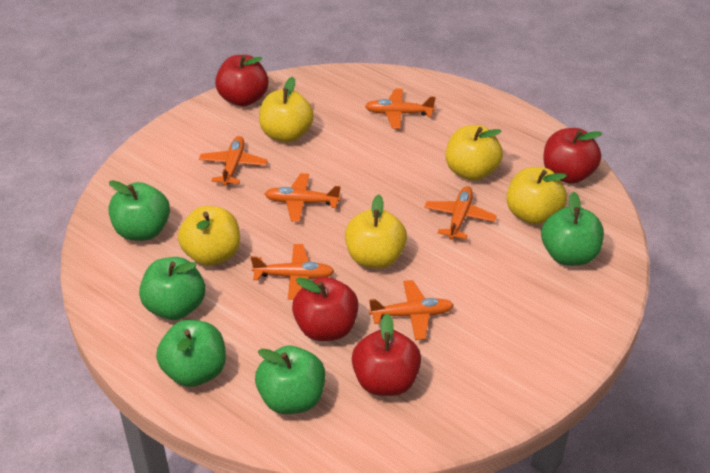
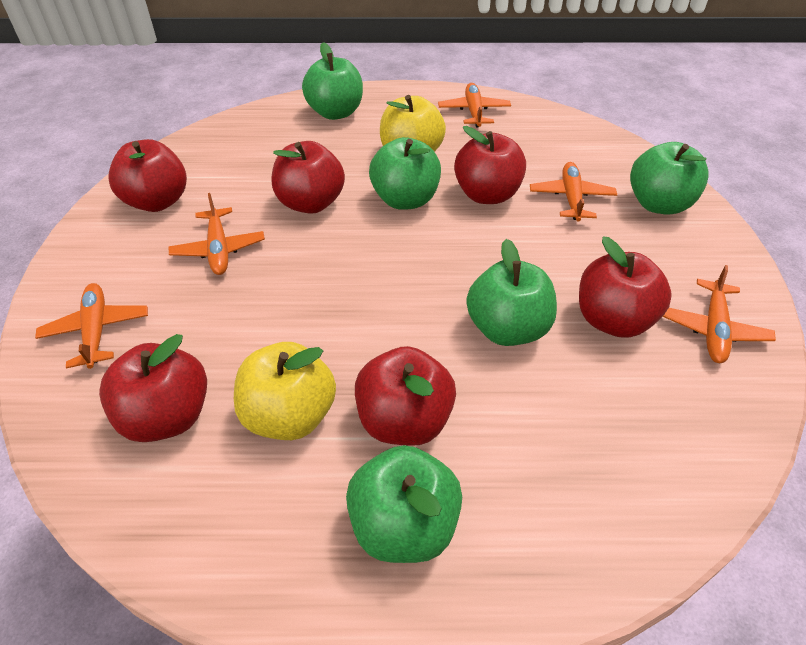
orange plane: 6 -> 5
red apple: 4 -> 6
yellow apple: 5 -> 2

